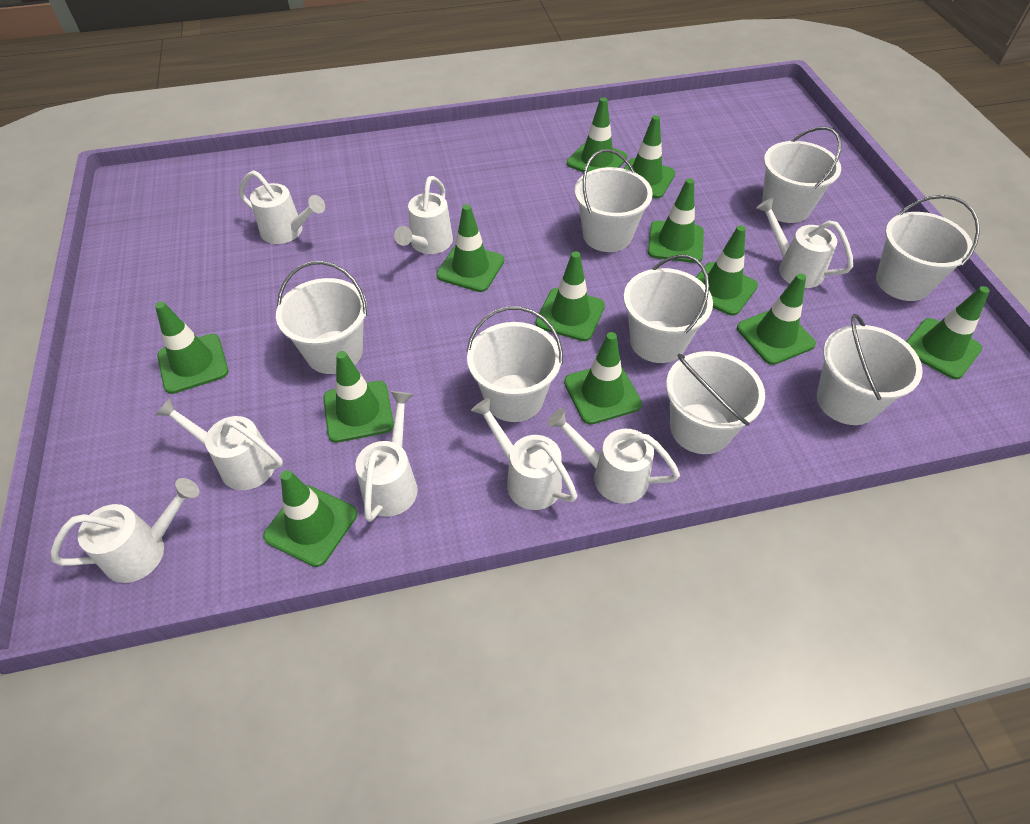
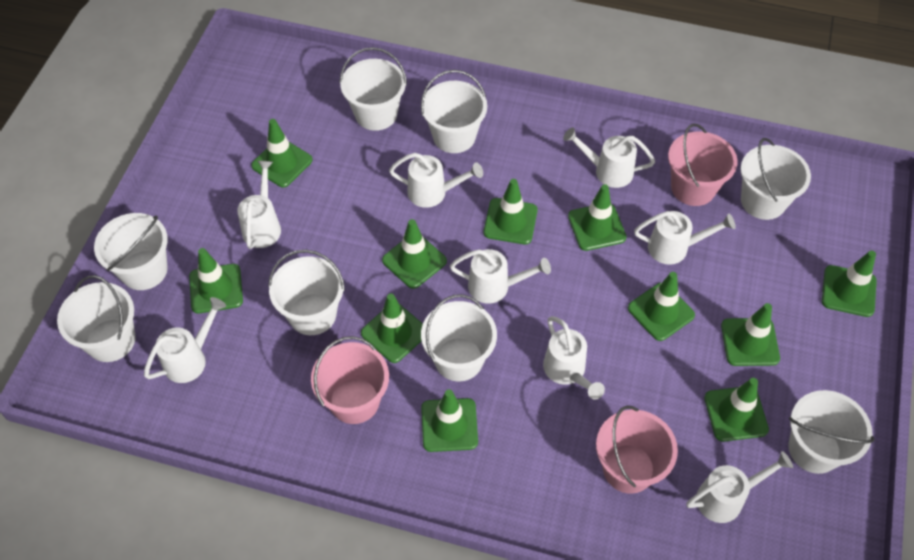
green traffic cone: 12 -> 11
pink bucket: 0 -> 3

